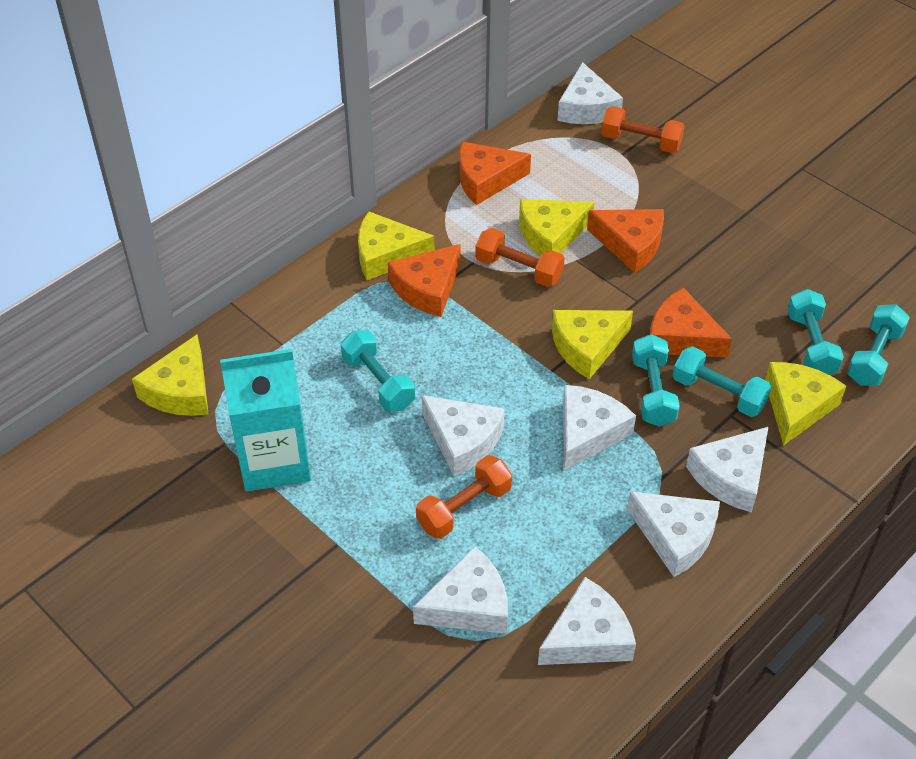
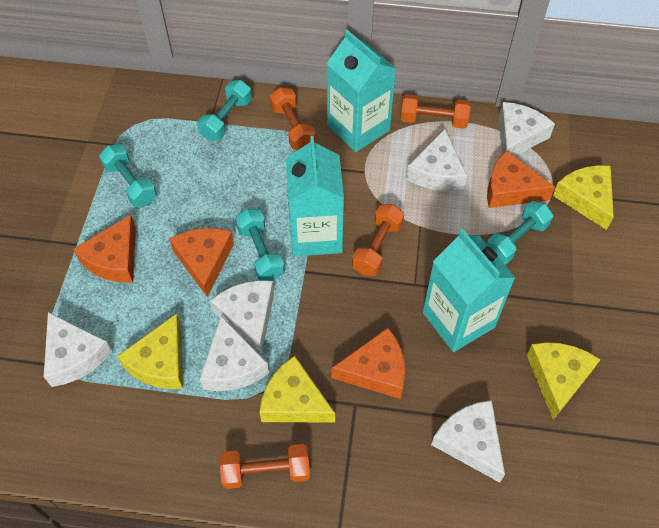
orange dumbbell: 3 -> 4
turquoise carton: 1 -> 3
turquoise dumbbell: 5 -> 4
white cheese: 7 -> 6
yellow cheese: 5 -> 4

